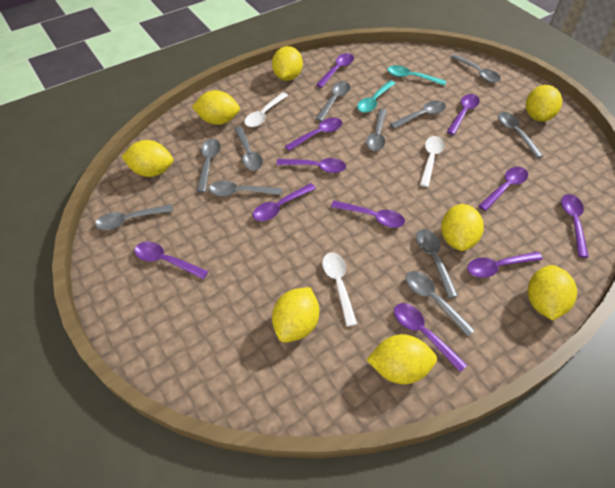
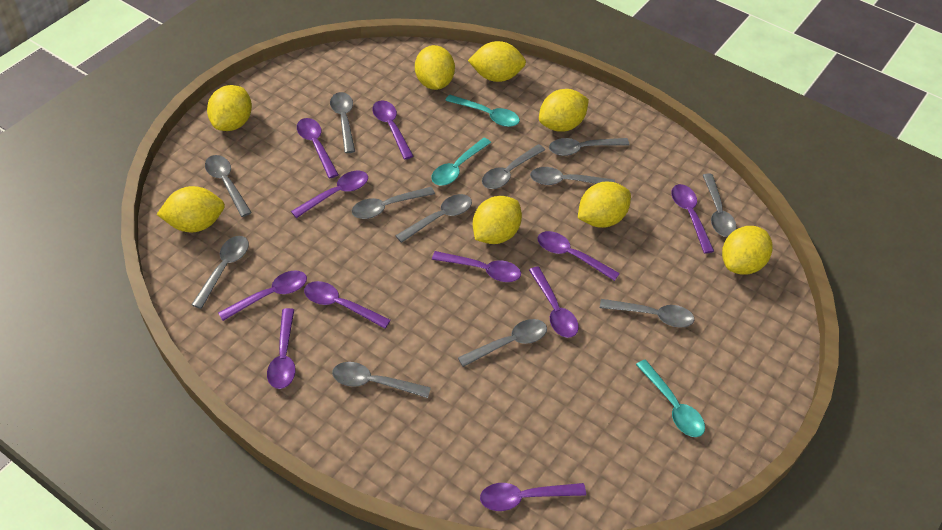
grey spoon: 11 -> 12
turquoise spoon: 2 -> 3
white spoon: 3 -> 0

